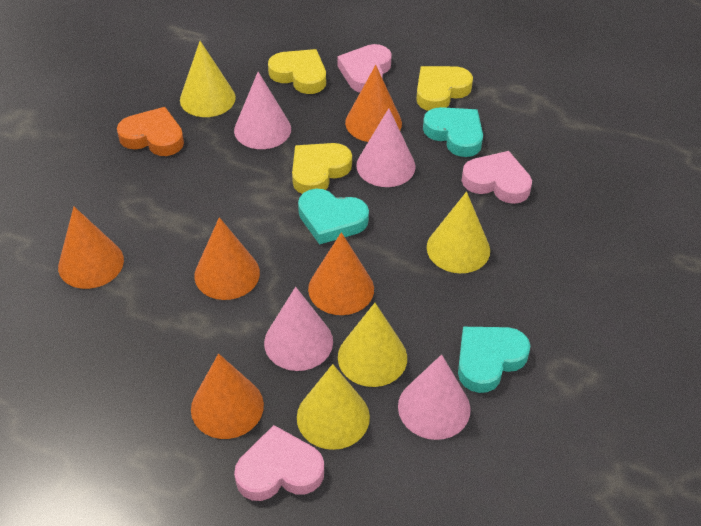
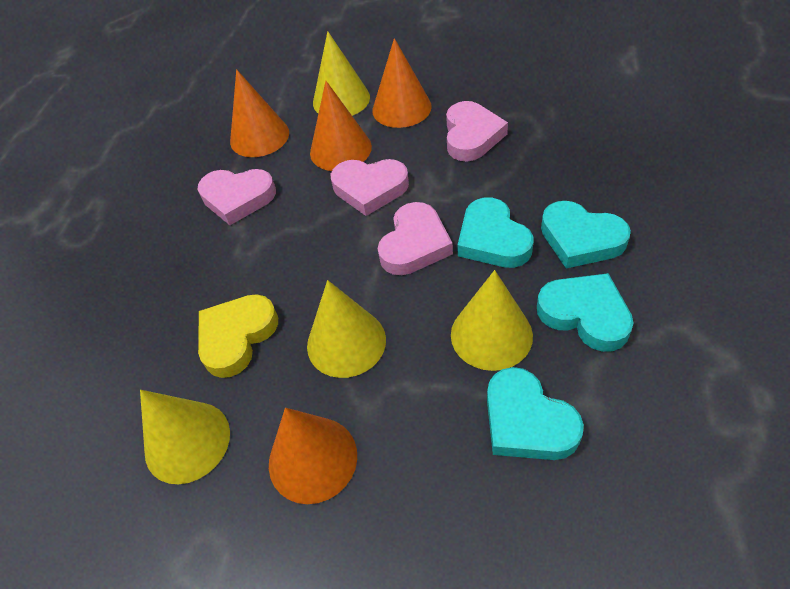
orange cone: 5 -> 4
orange heart: 1 -> 0
pink cone: 4 -> 0
pink heart: 3 -> 4
turquoise heart: 3 -> 4
yellow heart: 3 -> 1

